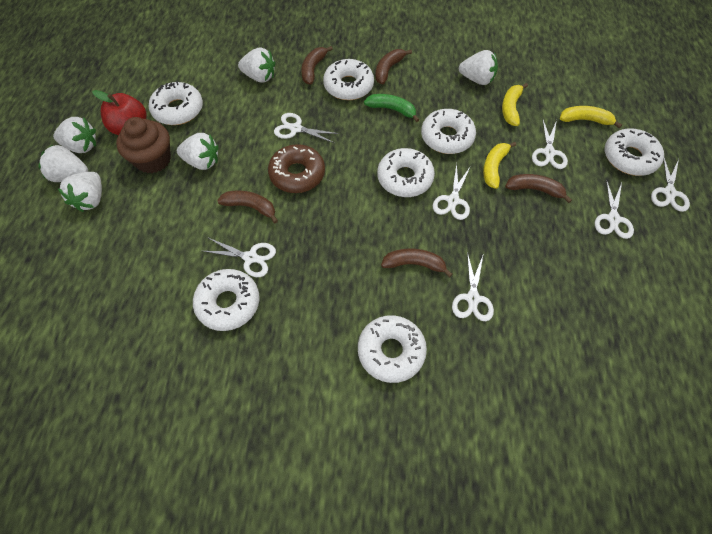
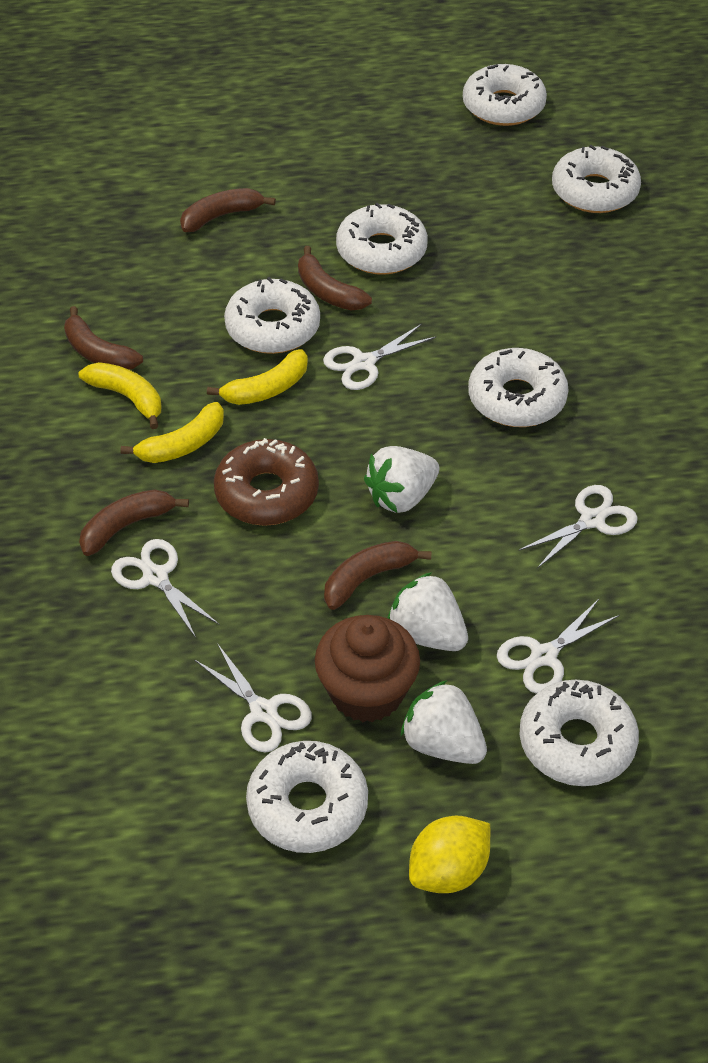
green banana: 1 -> 0
red apple: 1 -> 0
white scissors: 7 -> 5
white strawberry: 6 -> 3
yellow lemon: 0 -> 1

